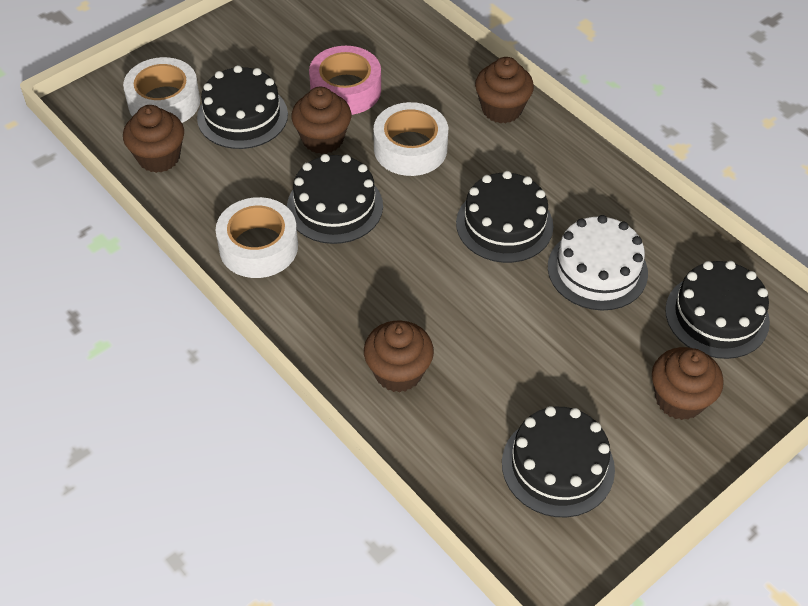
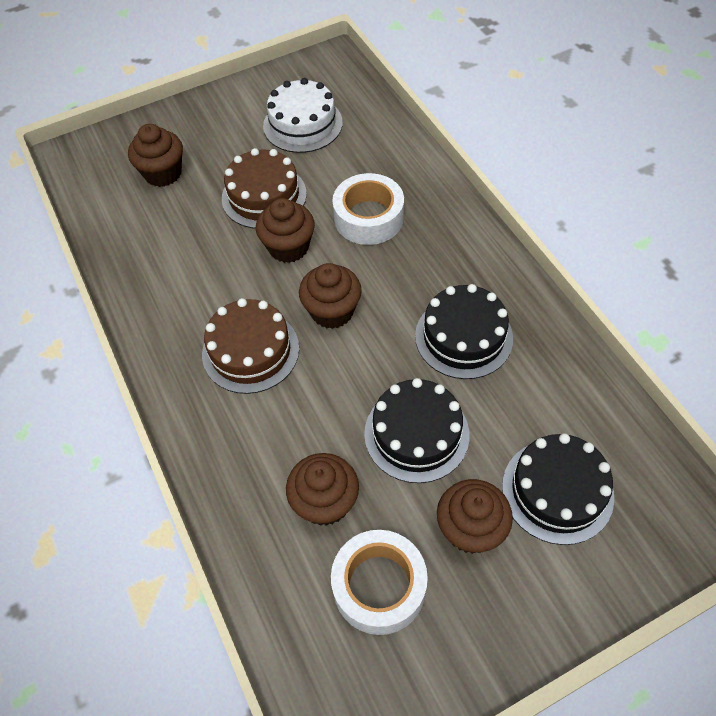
black cake: 5 -> 3
brown cake: 0 -> 2
pink tape: 1 -> 0
white tape: 3 -> 2

